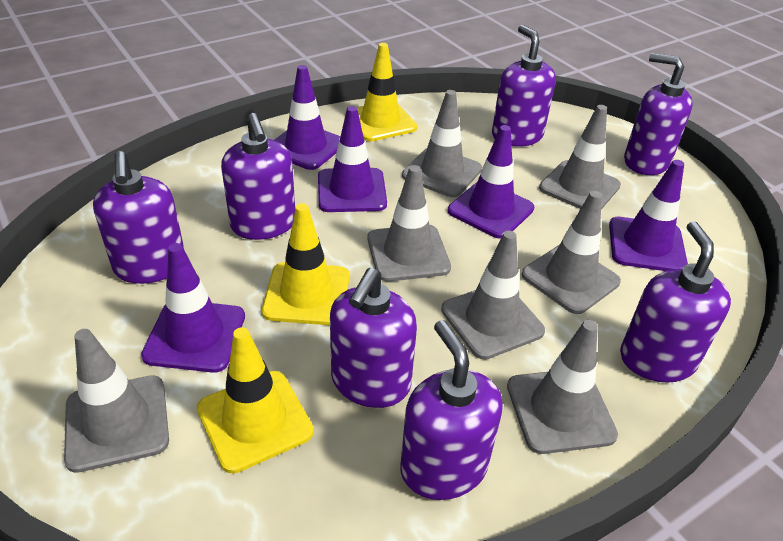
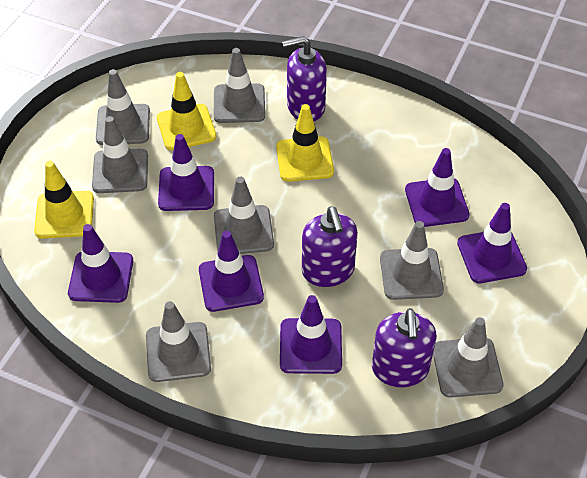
purple soap dispenser: 7 -> 3
purple traffic cone: 5 -> 6

